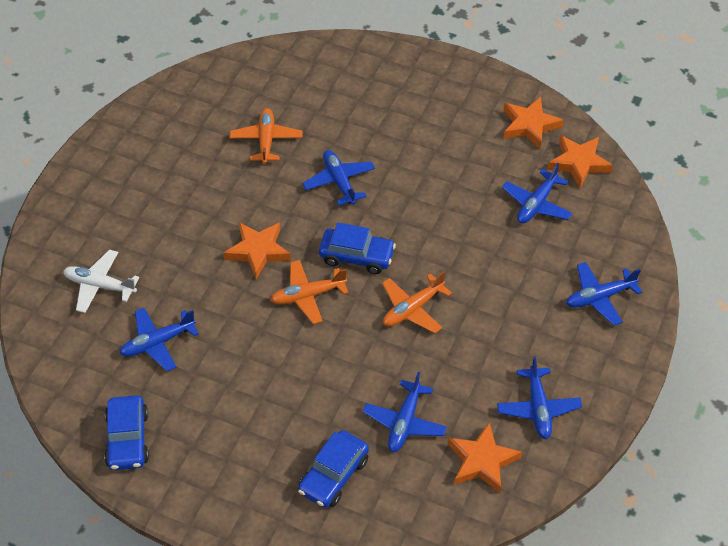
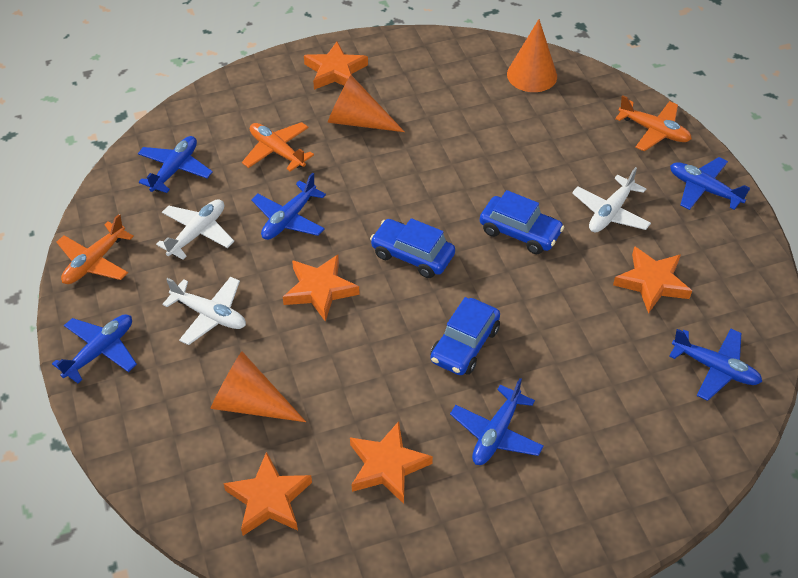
orange cone: 0 -> 3
orange star: 4 -> 5
white plane: 1 -> 3

